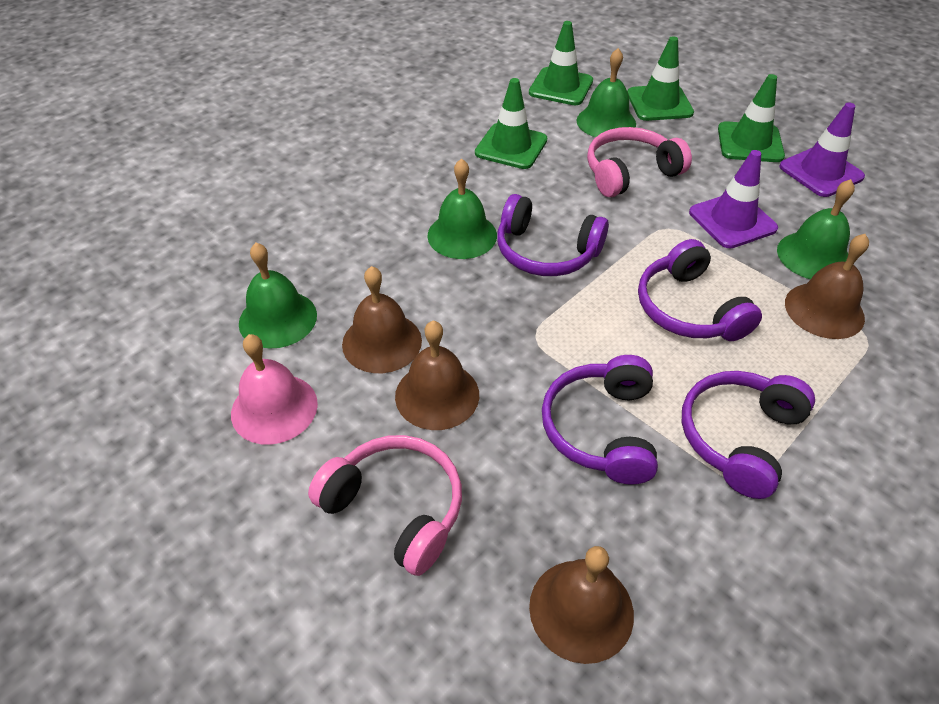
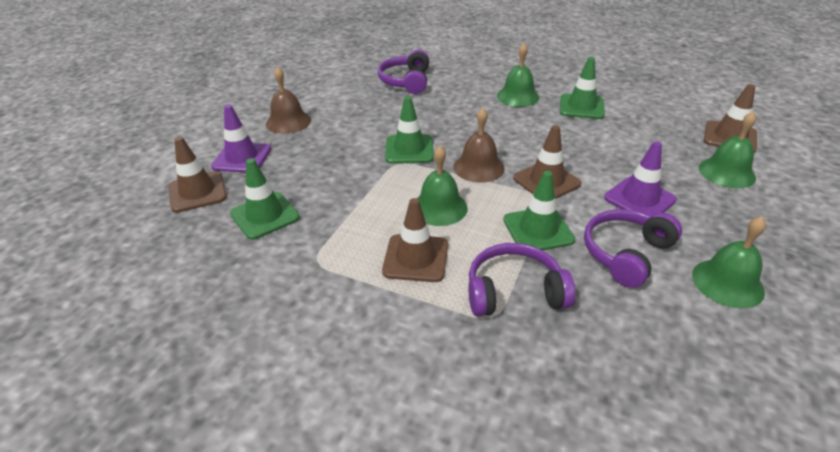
brown bell: 4 -> 2
brown traffic cone: 0 -> 4
pink bell: 1 -> 0
pink headphones: 2 -> 0
purple headphones: 4 -> 3

